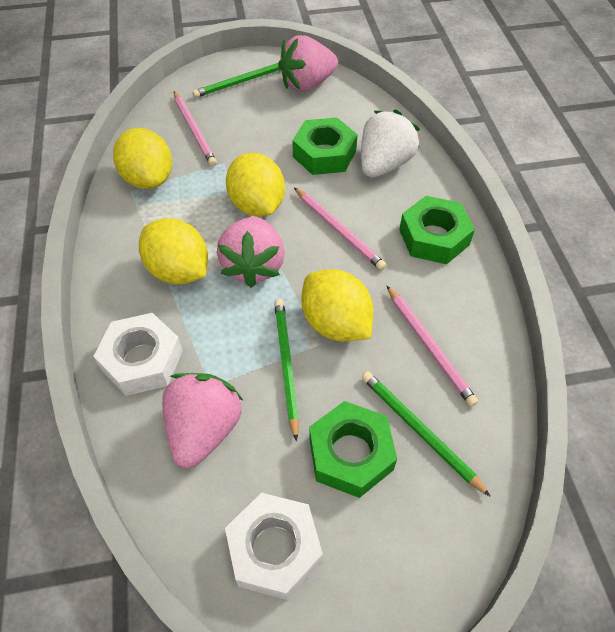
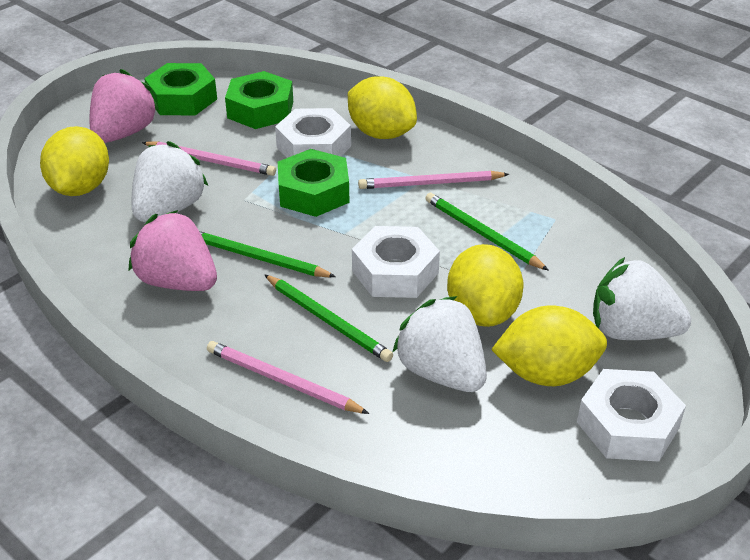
pink strawberry: 3 -> 2
white nut: 2 -> 3
white strawberry: 1 -> 3

